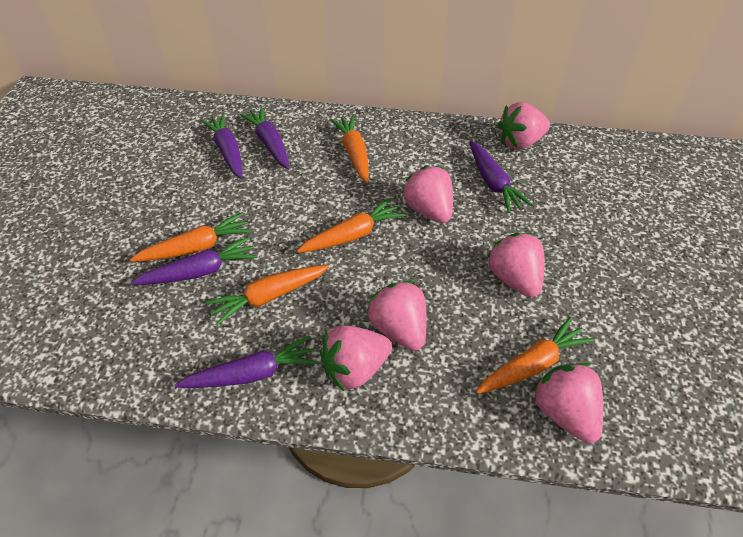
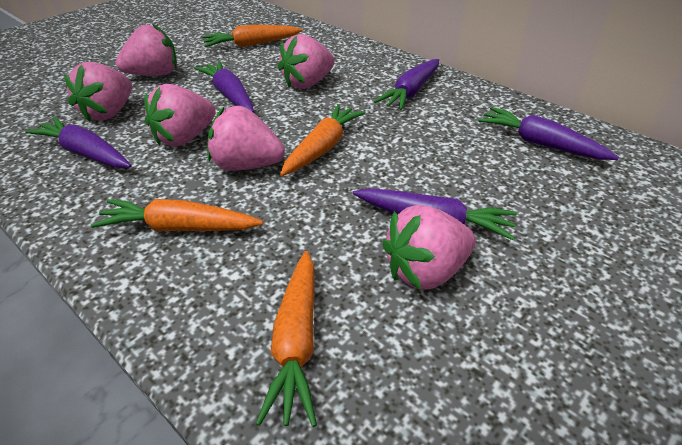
orange carrot: 5 -> 4

